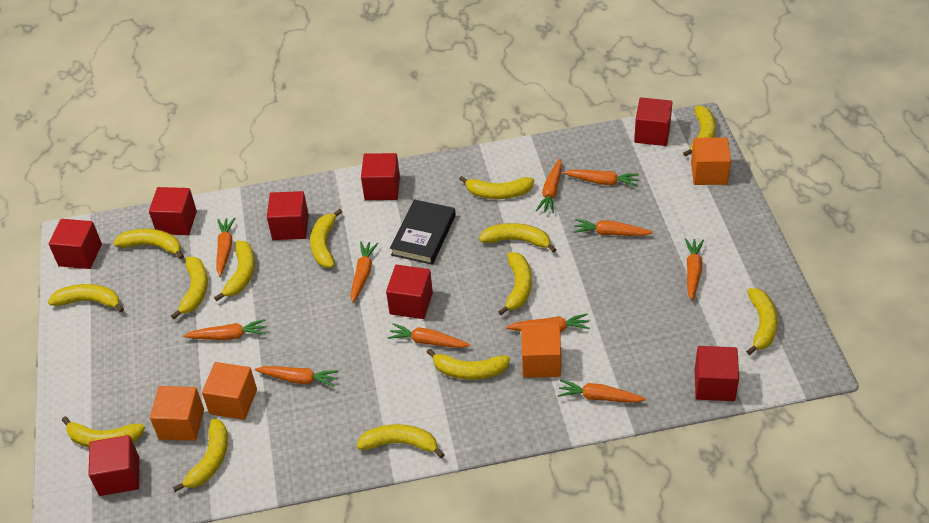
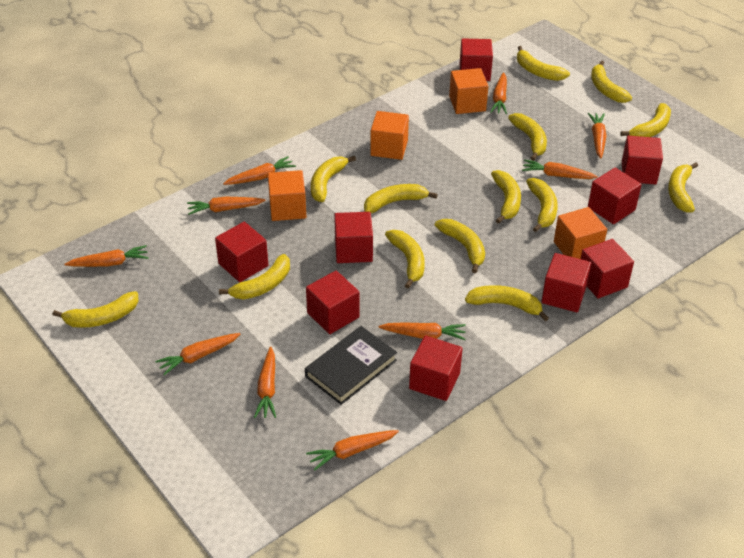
orange carrot: 11 -> 10
red cube: 8 -> 9

